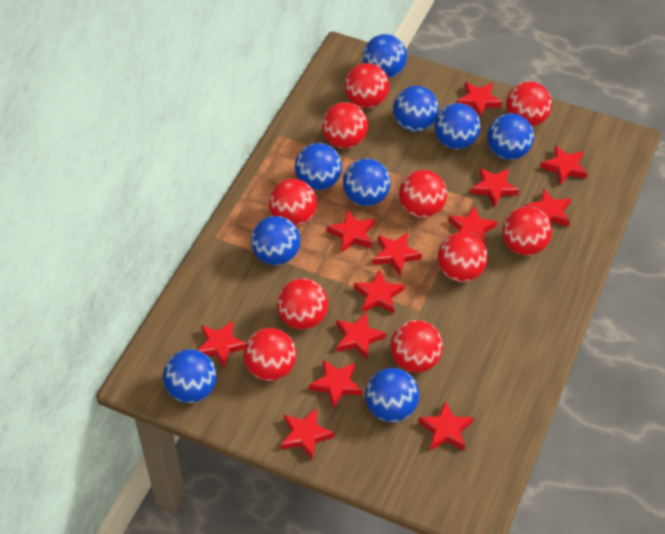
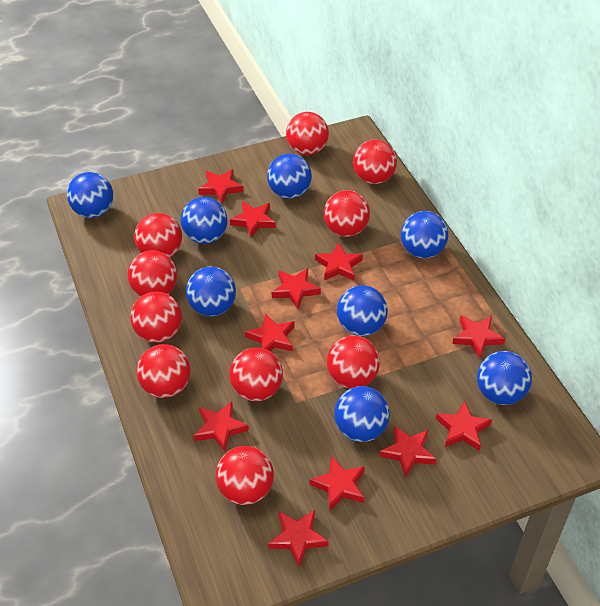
blue ball: 9 -> 8
red star: 13 -> 11

